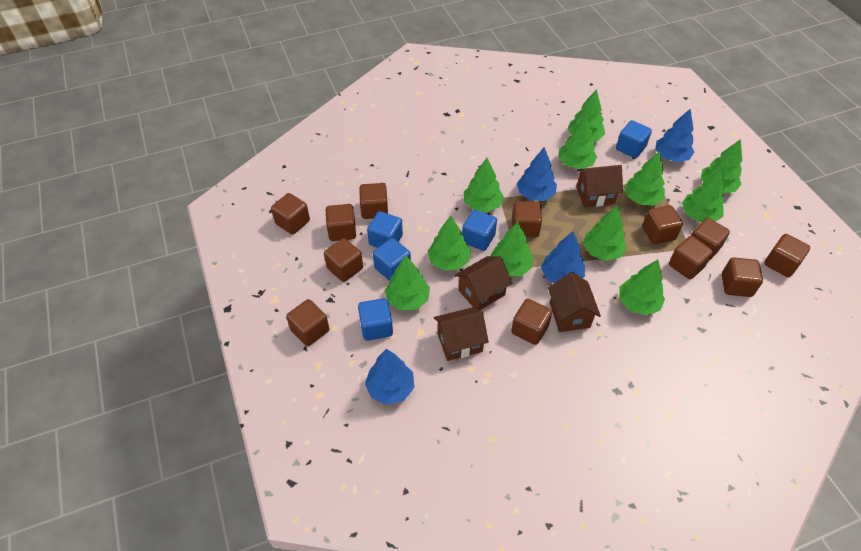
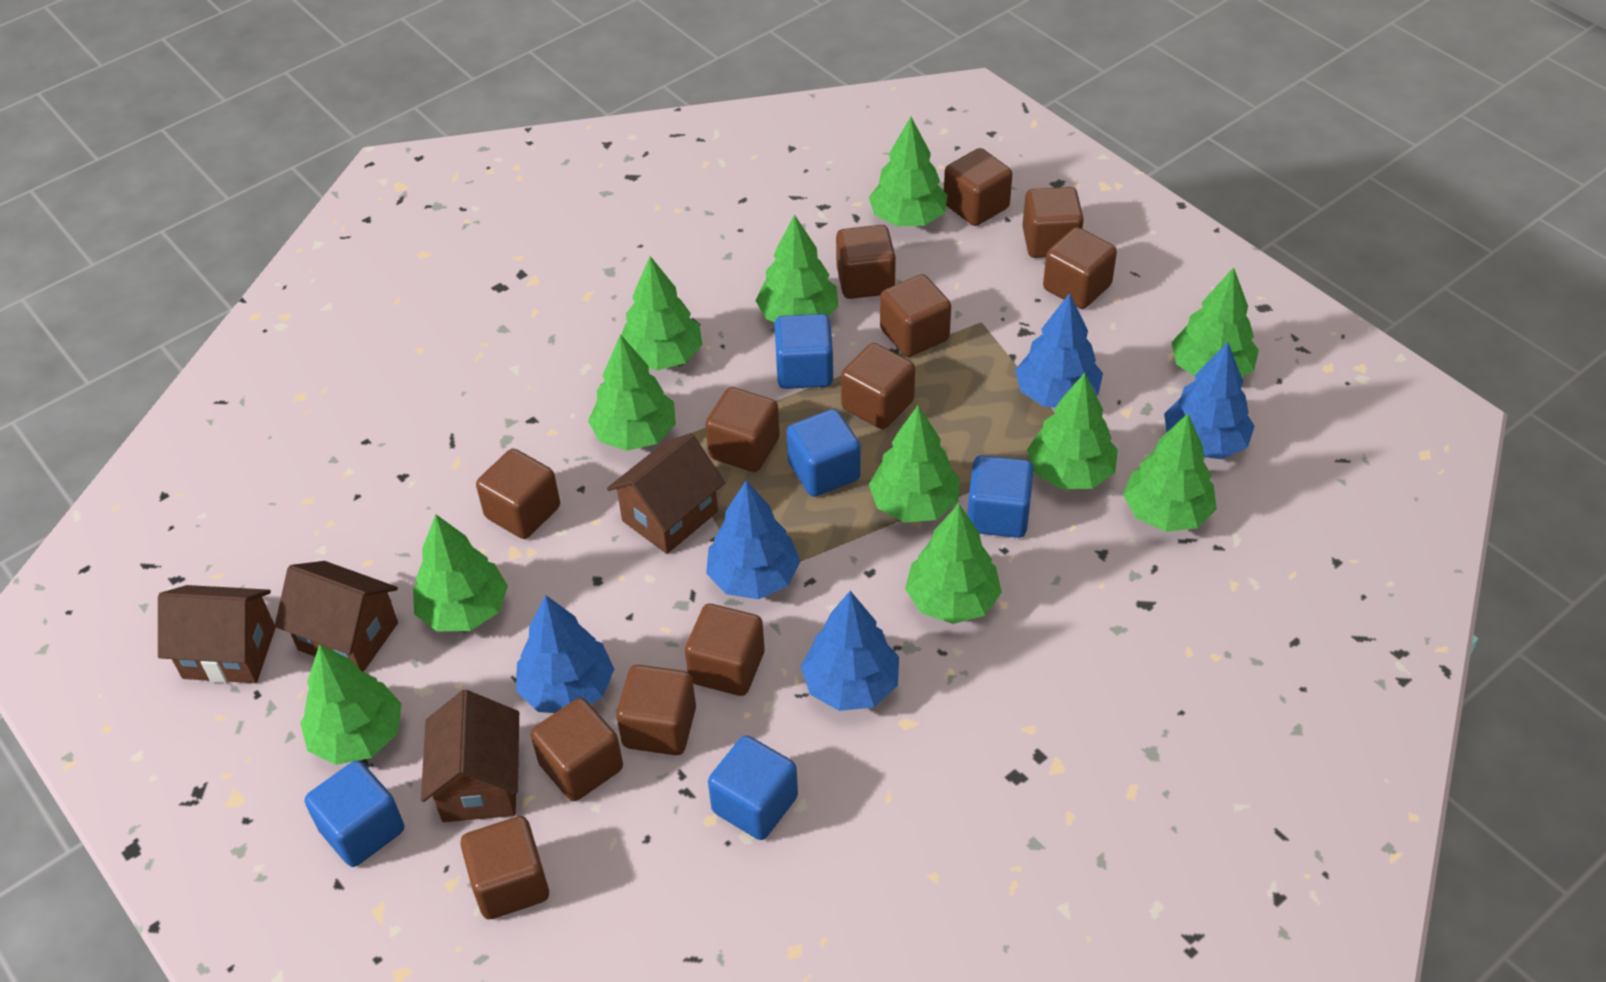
blue tree: 4 -> 5

